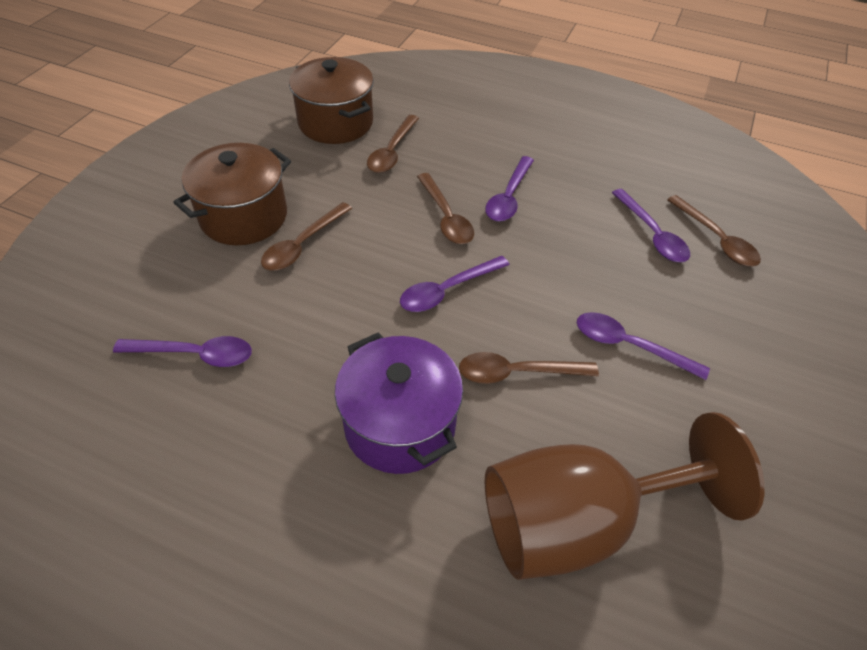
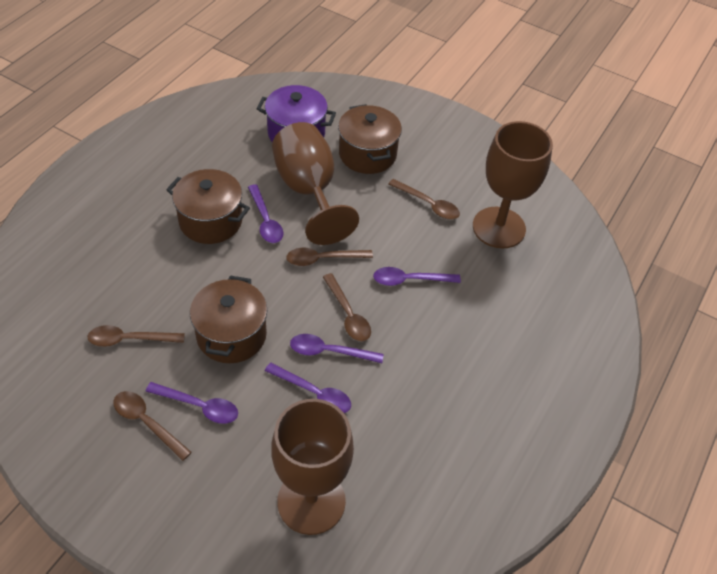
brown goblet: 1 -> 3
brown pot: 2 -> 3

